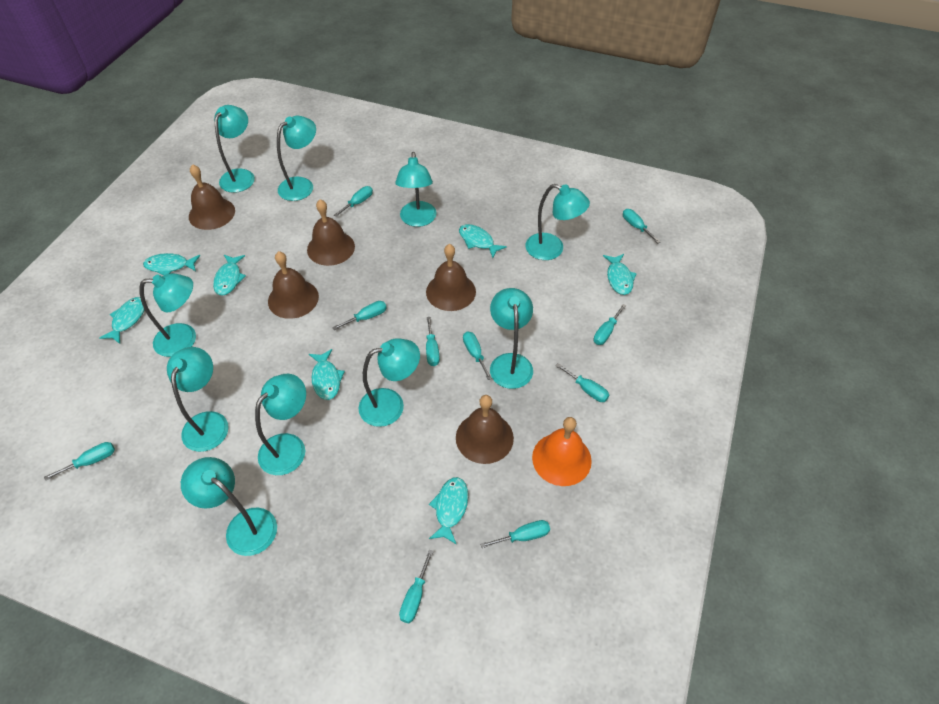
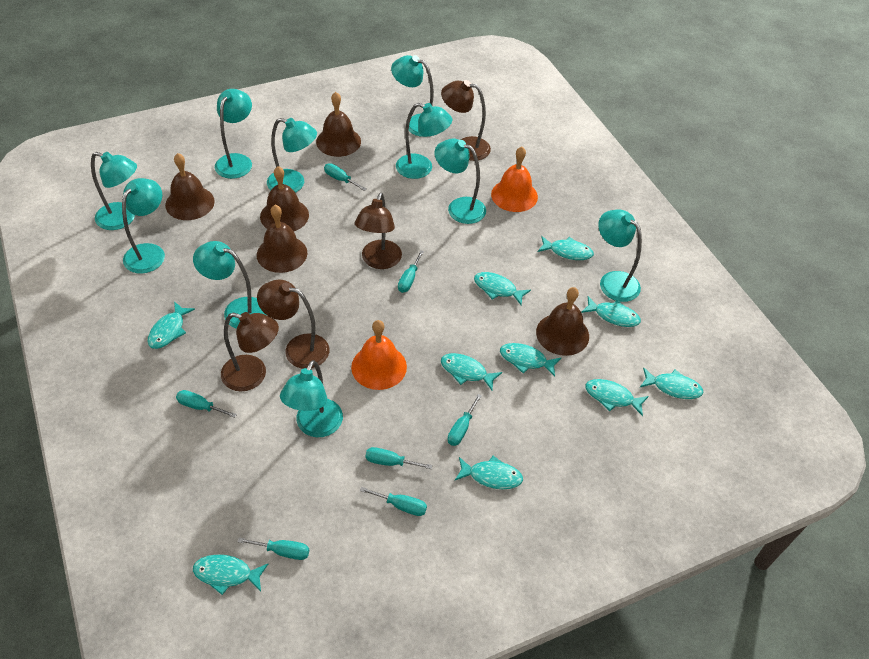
brown lamp: 0 -> 4
orange bell: 1 -> 2
turquoise fish: 7 -> 10
turquoise screwdriver: 10 -> 7

